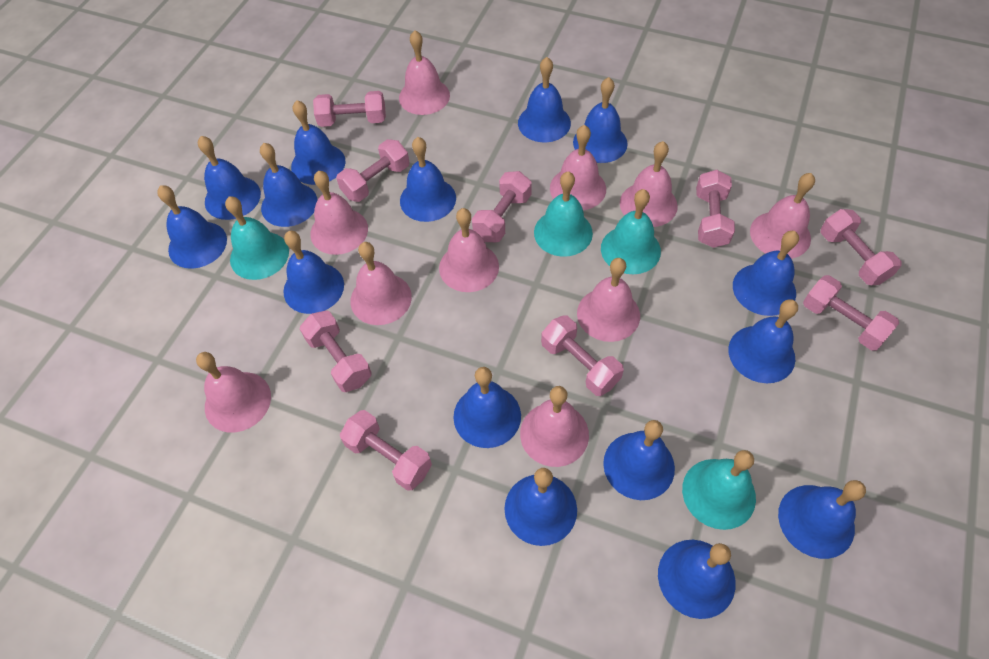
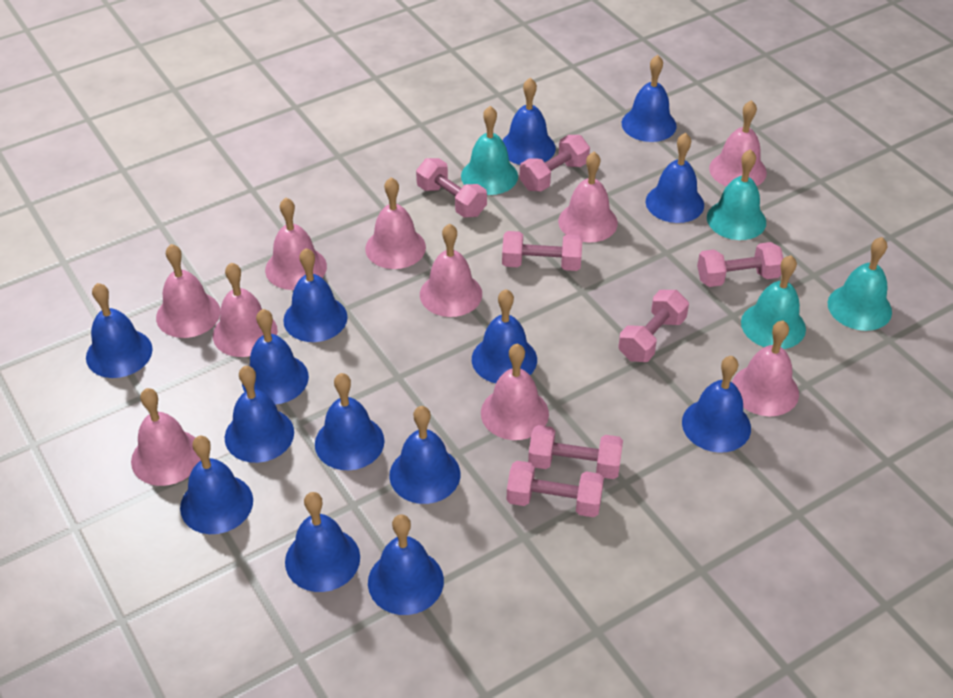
blue bell: 15 -> 14
pink dumbbell: 9 -> 7

